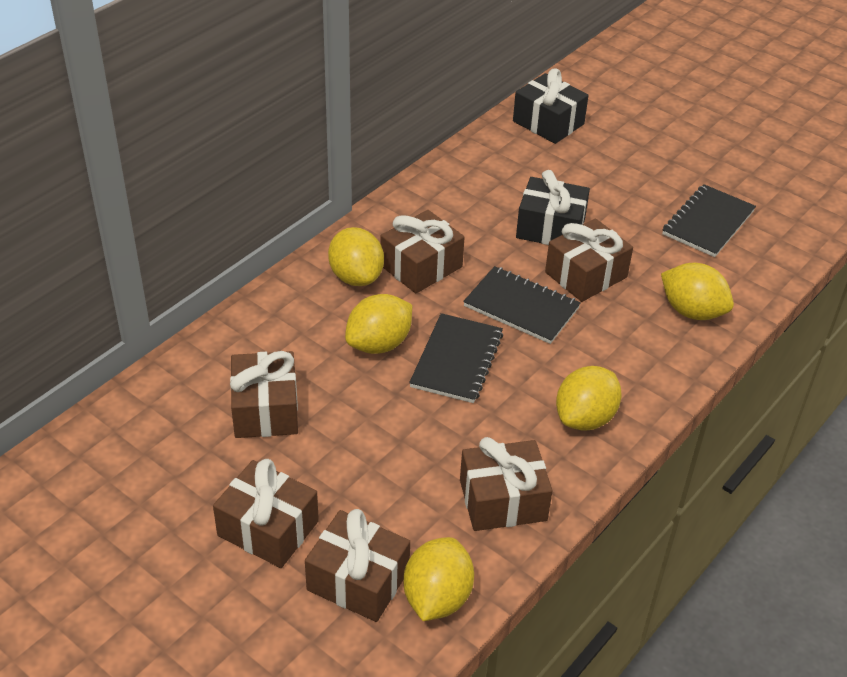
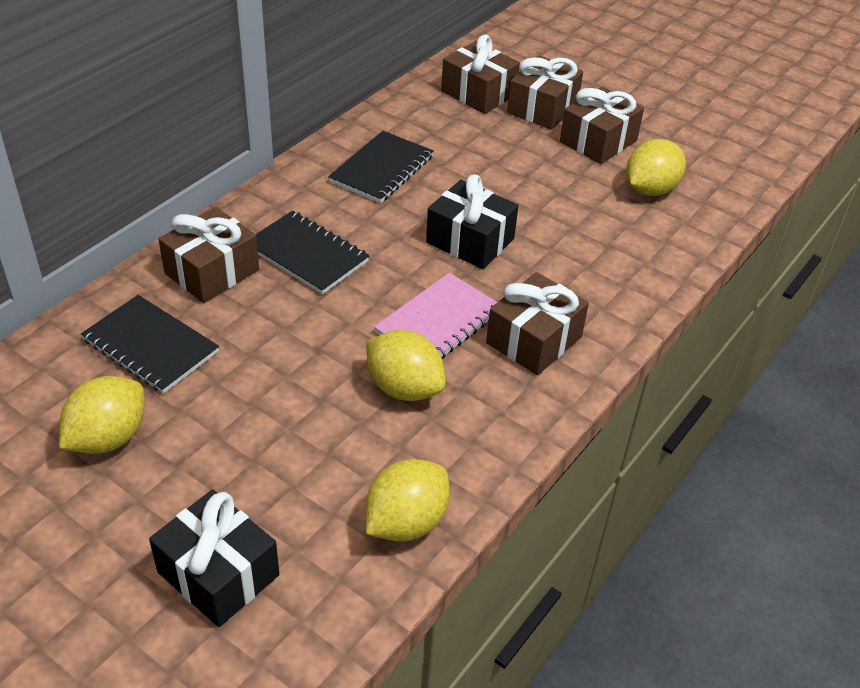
brown gift: 6 -> 5
pink notebook: 0 -> 1
yellow lemon: 5 -> 4

